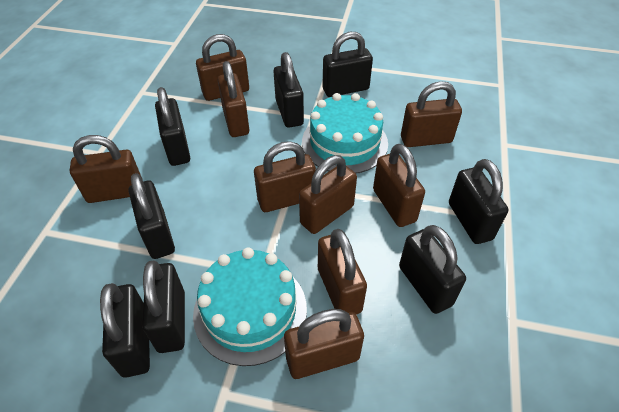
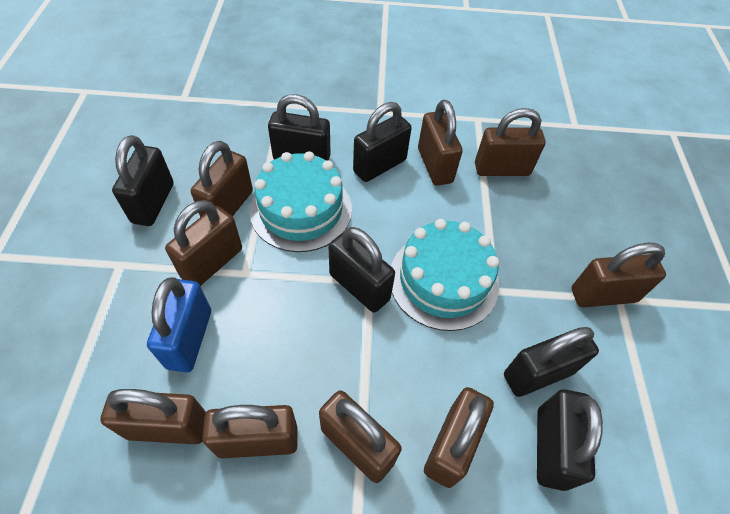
black padlock: 8 -> 6
blue padlock: 0 -> 1

